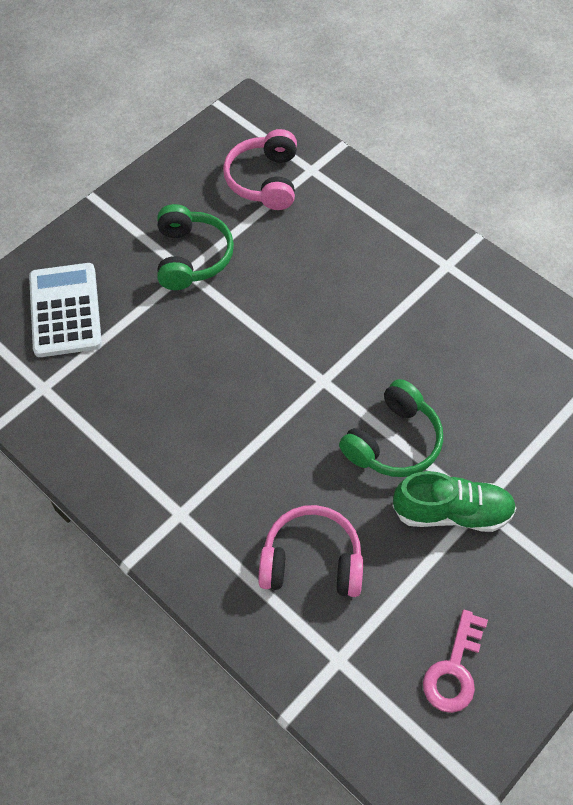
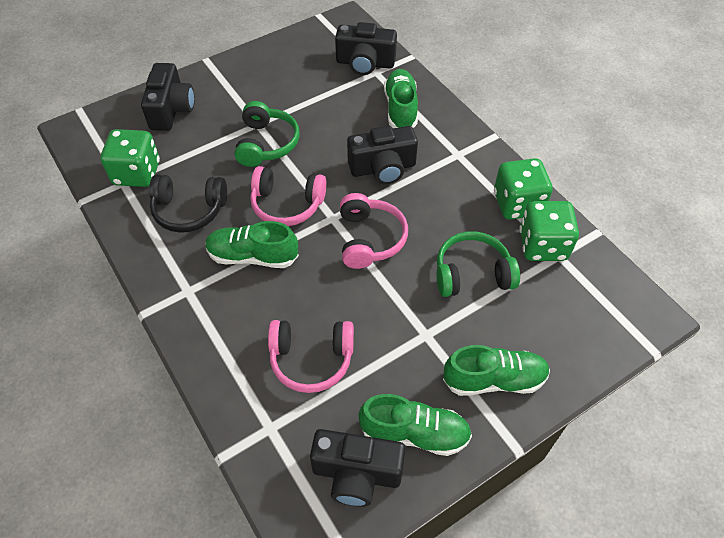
black camera: 0 -> 4
black headphones: 0 -> 1
green dice: 0 -> 3
green shoe: 1 -> 4
pink headphones: 2 -> 3
pink key: 1 -> 0
white calculator: 1 -> 0

